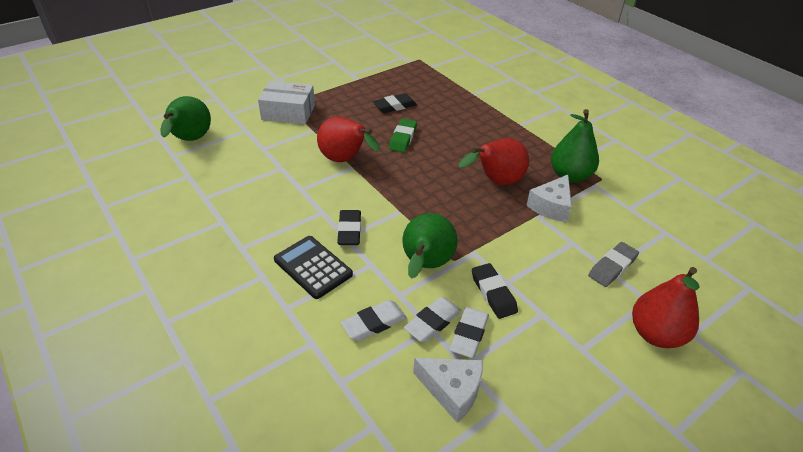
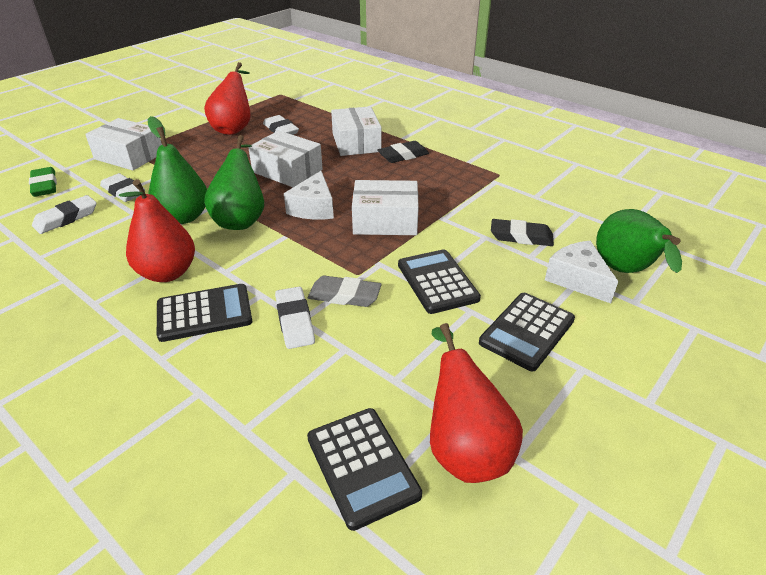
black calculator: 1 -> 4
black eraser: 3 -> 2
white box: 1 -> 4
white eraser: 3 -> 4

